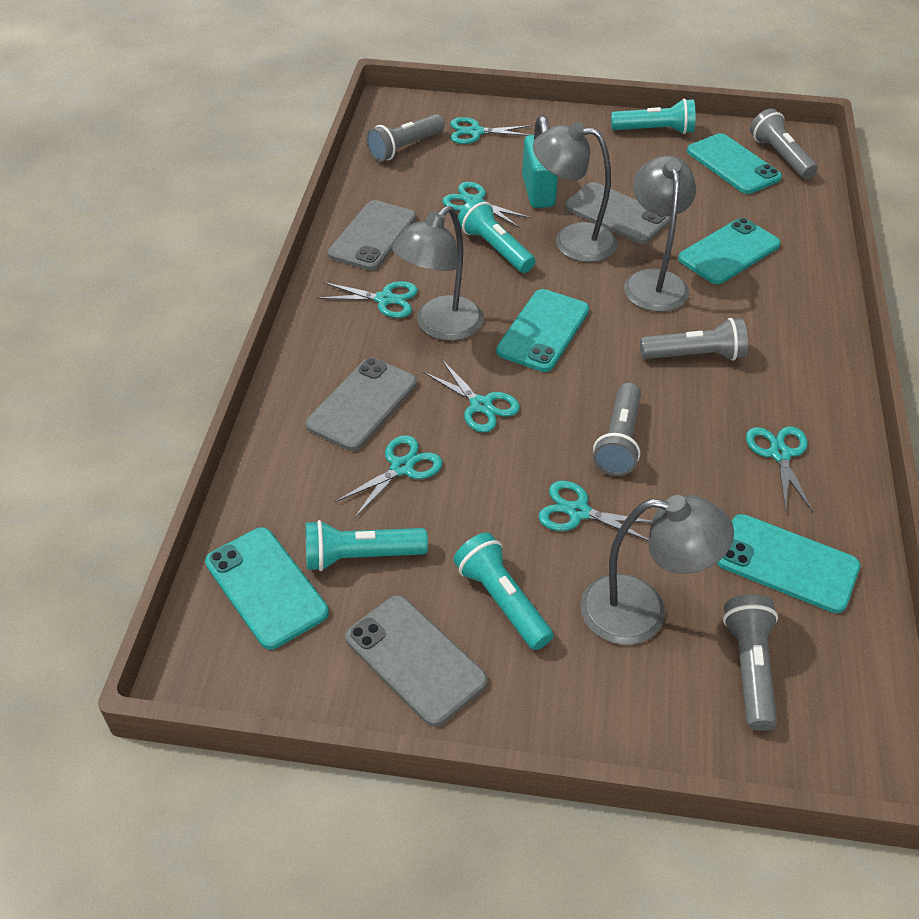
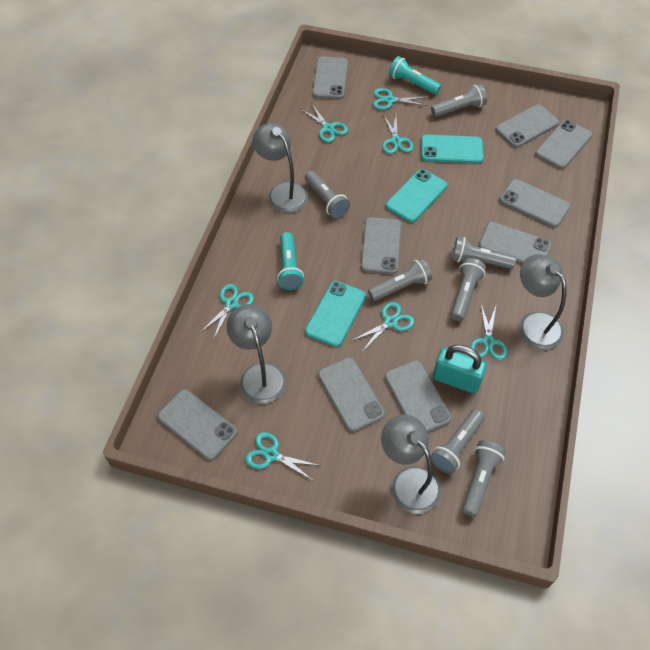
grey flashlight: 5 -> 7
grey phone: 4 -> 9
turquoise flashlight: 4 -> 2
turquoise phone: 5 -> 3

